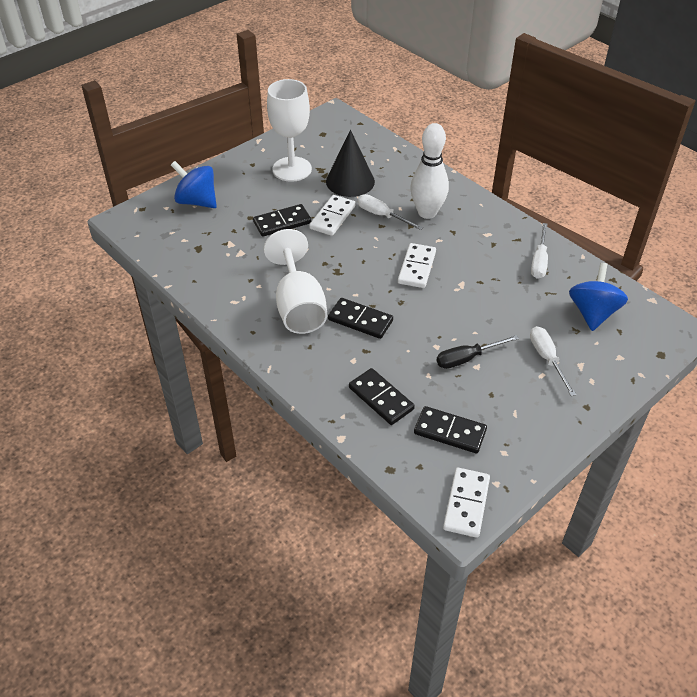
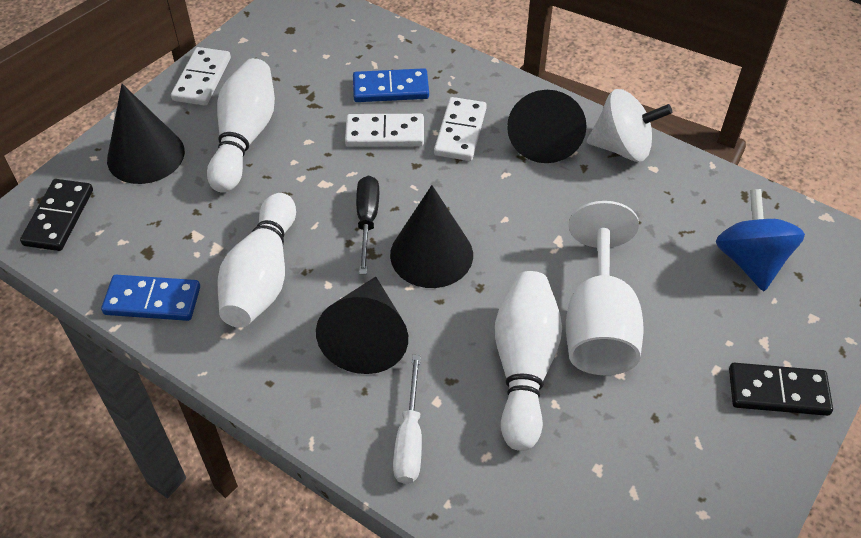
black cone: 1 -> 4
black domino: 4 -> 2
blue domino: 0 -> 2
blue spinning top: 2 -> 1
white bowling pin: 1 -> 3
white goblet: 2 -> 1
white screwdriver: 3 -> 1
white spinning top: 0 -> 1

